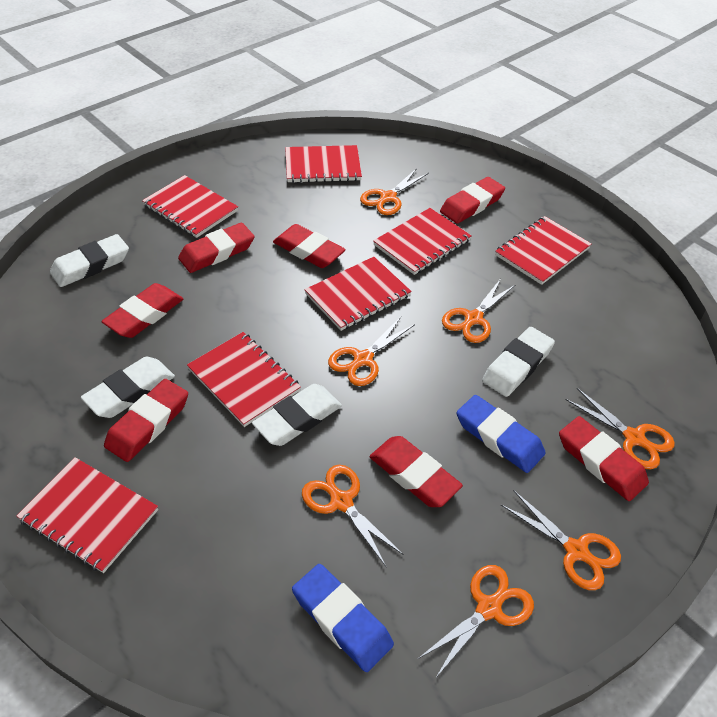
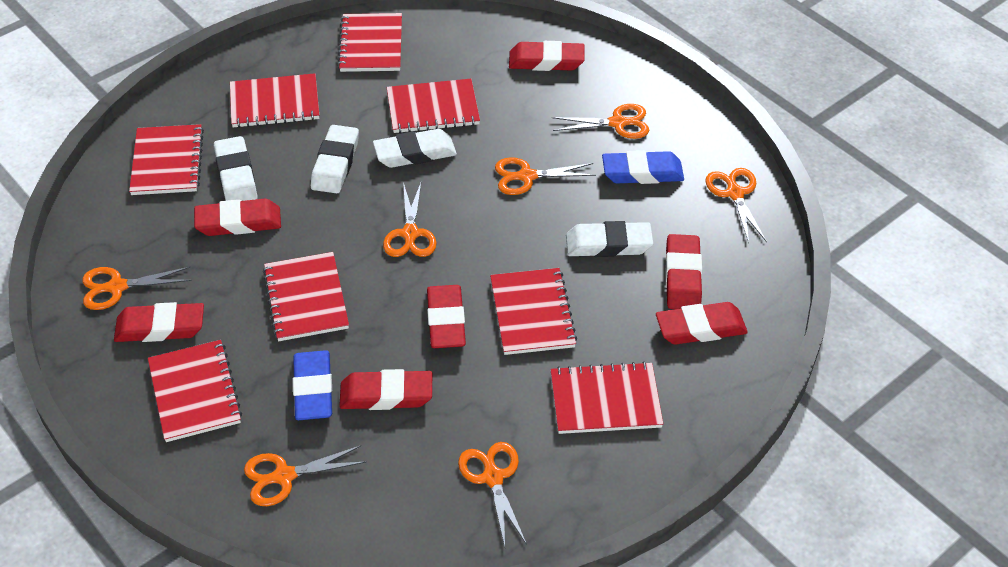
red notebook: 7 -> 8

